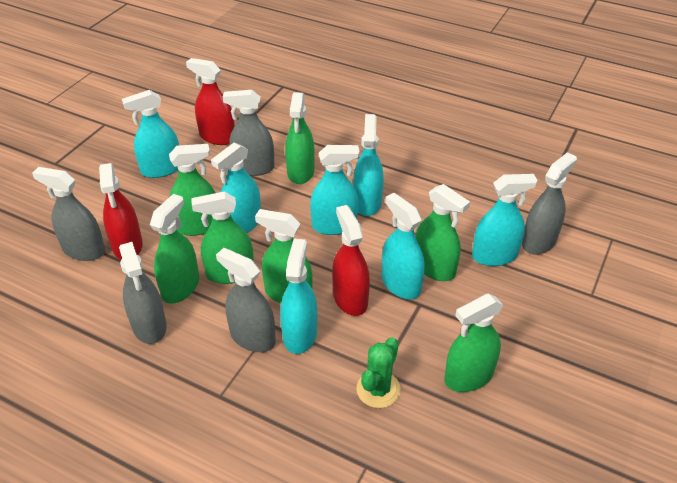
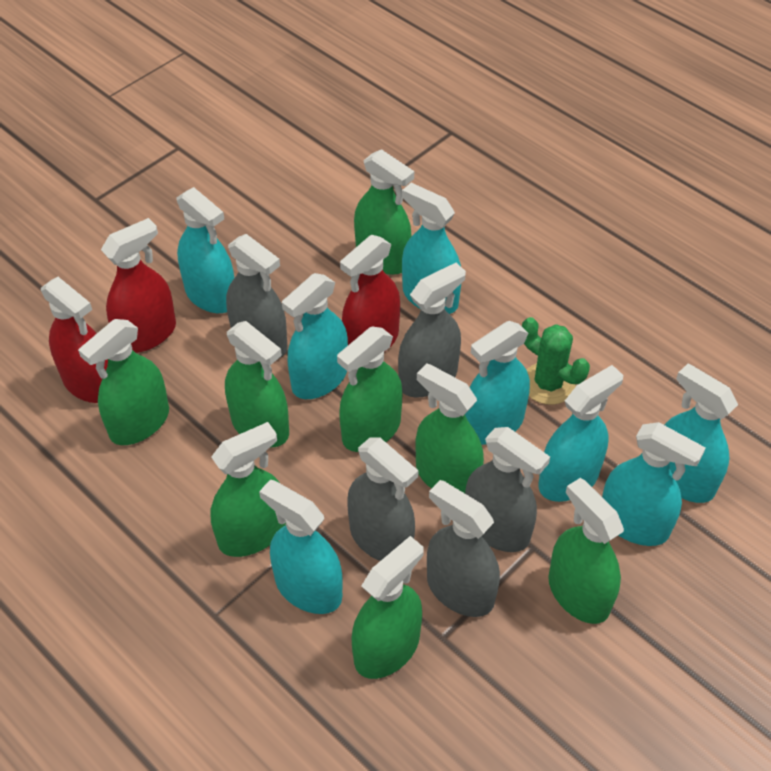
green spray bottle: 7 -> 8
turquoise spray bottle: 7 -> 8

